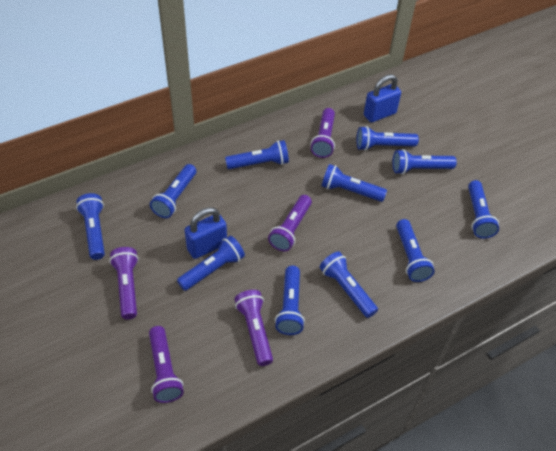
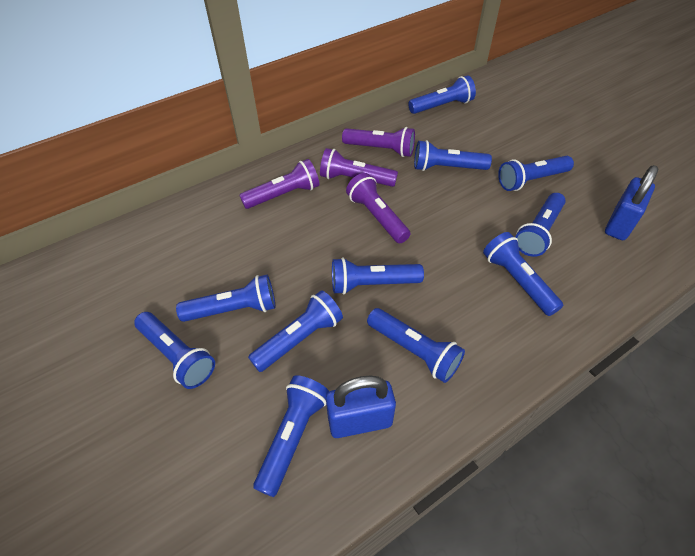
purple flashlight: 5 -> 4

